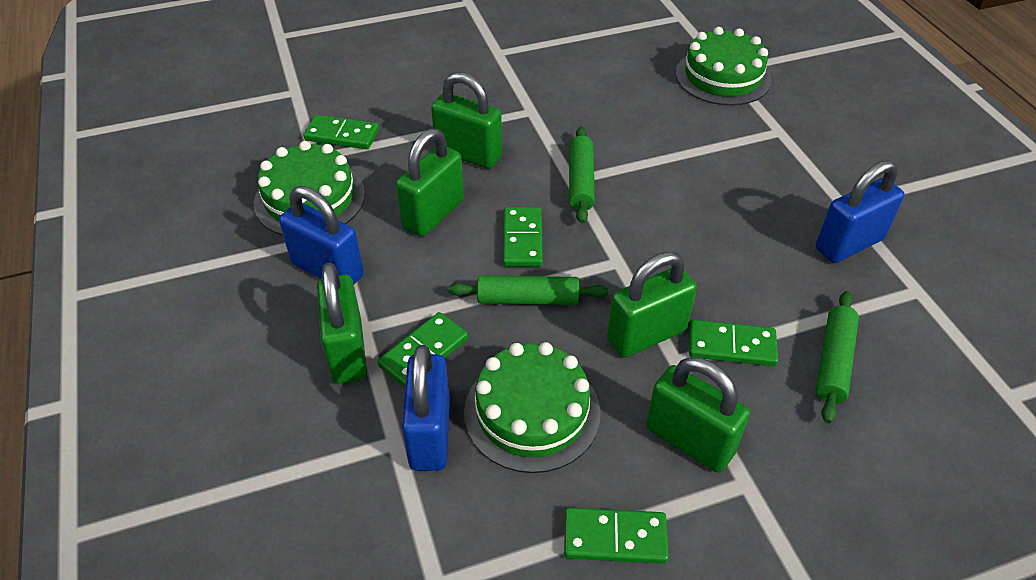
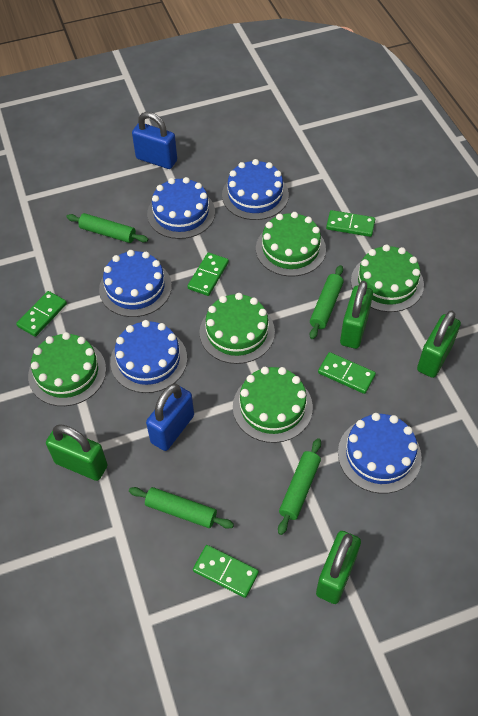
blue cake: 0 -> 5
blue padlock: 3 -> 2
green cake: 3 -> 5
green padlock: 5 -> 4
green rolling pin: 3 -> 4

